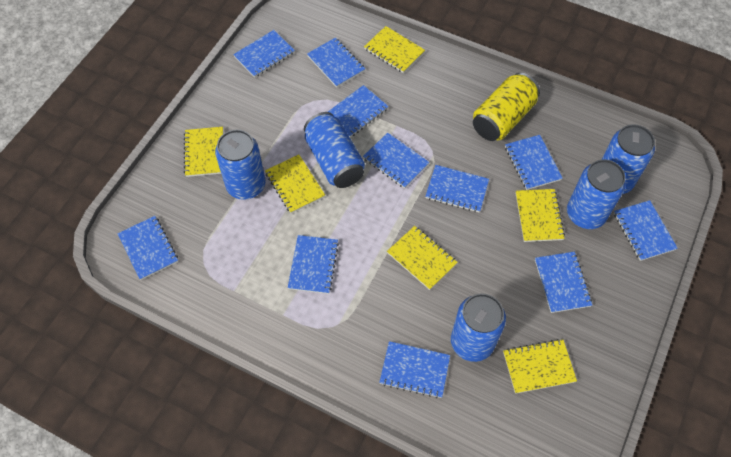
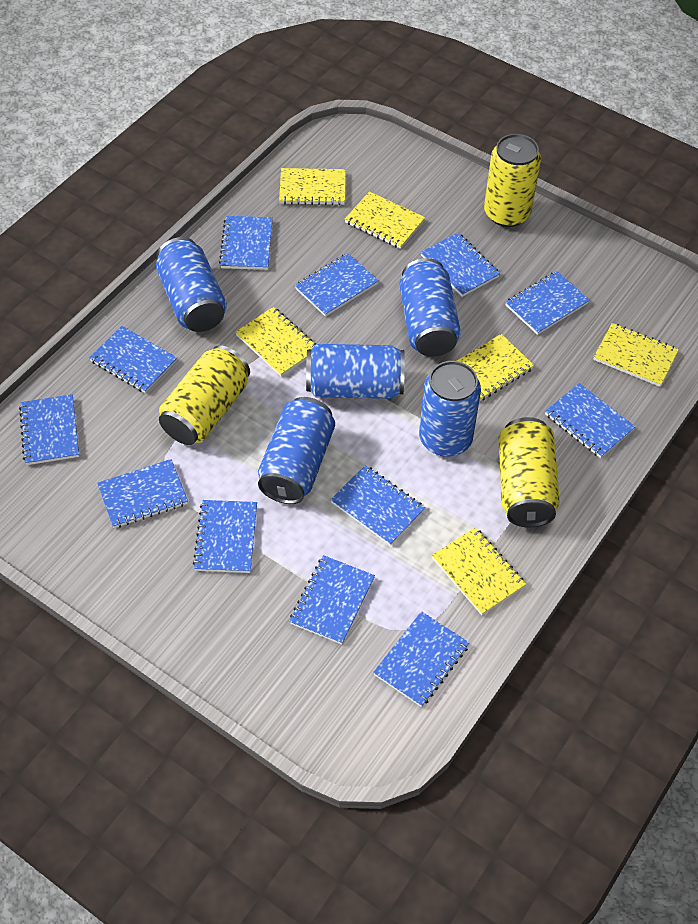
blue notebook: 11 -> 12
yellow can: 1 -> 3

